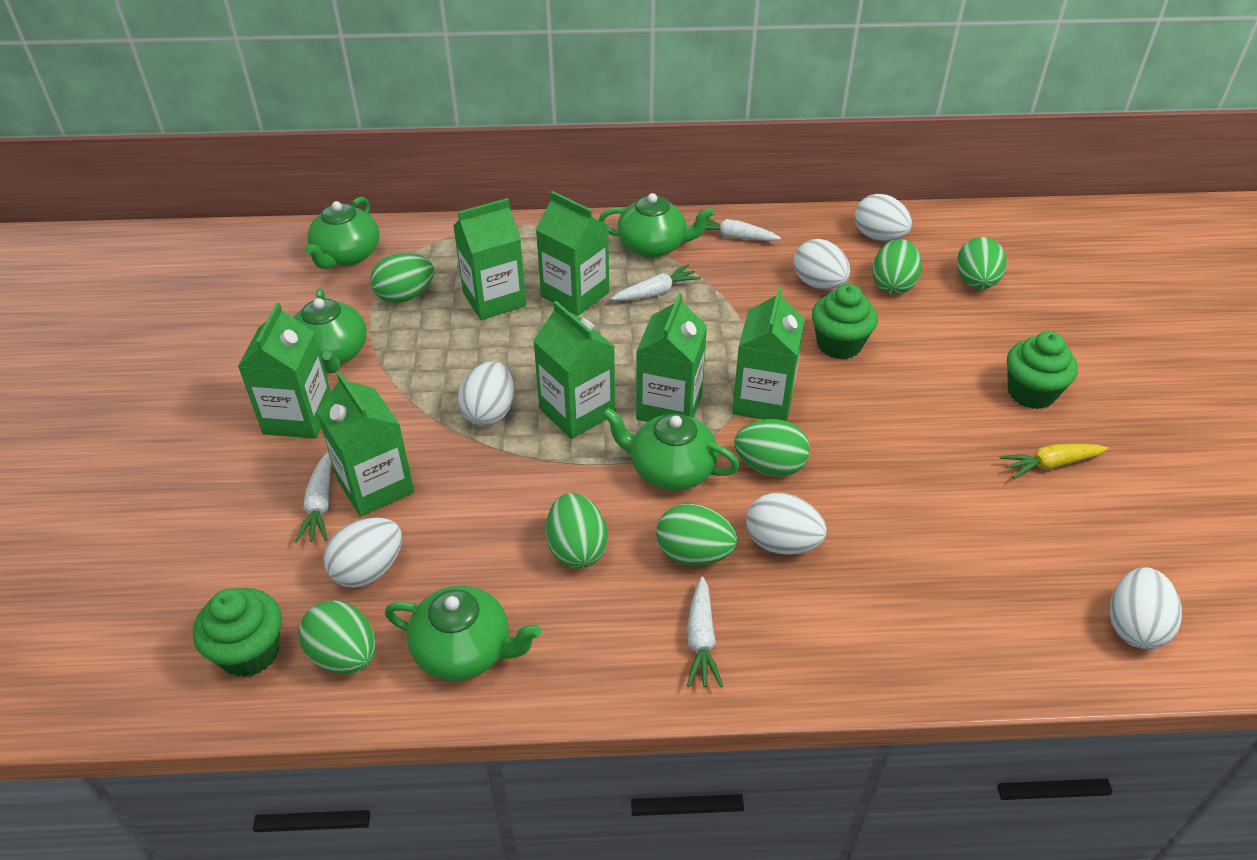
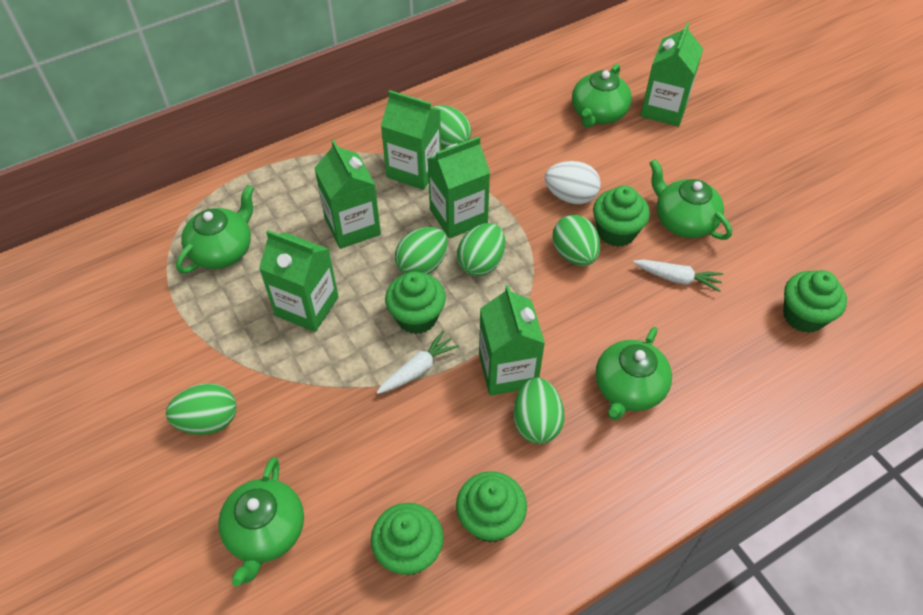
green carton: 7 -> 6
green cupcake: 3 -> 5
green egg: 7 -> 6
white carrot: 4 -> 2
white egg: 6 -> 1
yellow carrot: 1 -> 0

